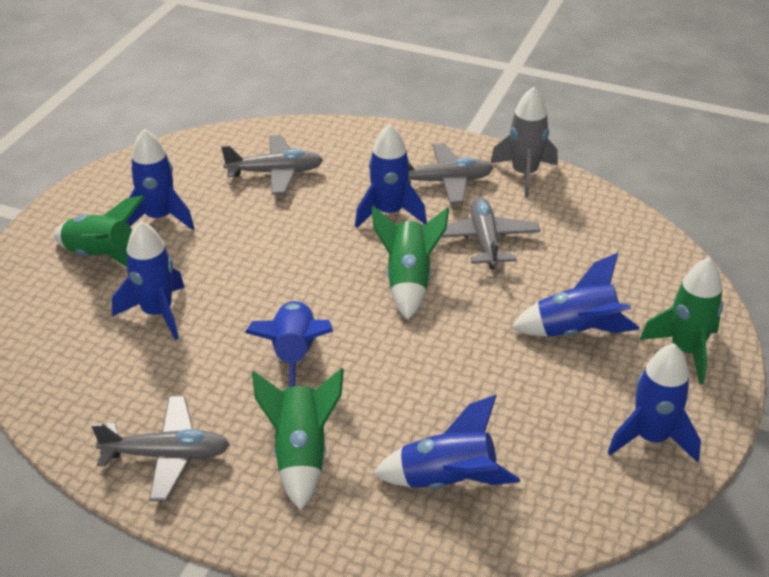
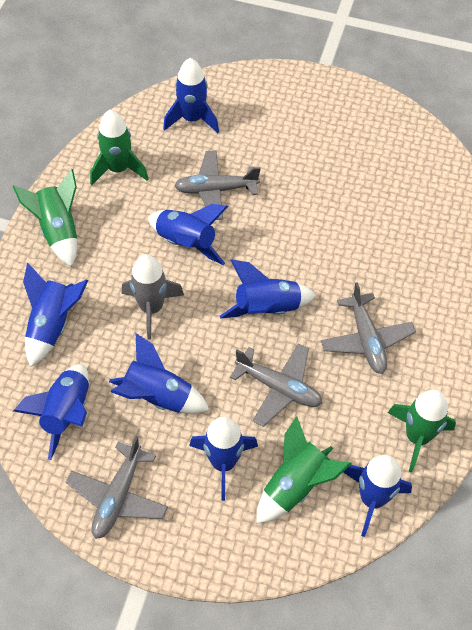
blue rocket: 7 -> 8

